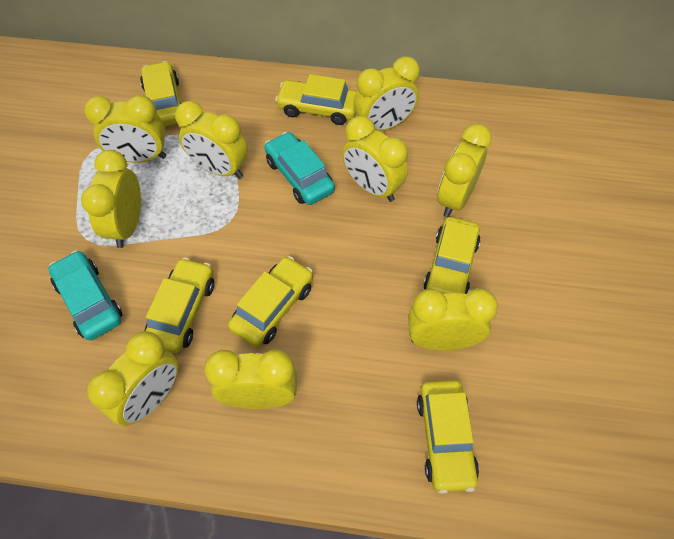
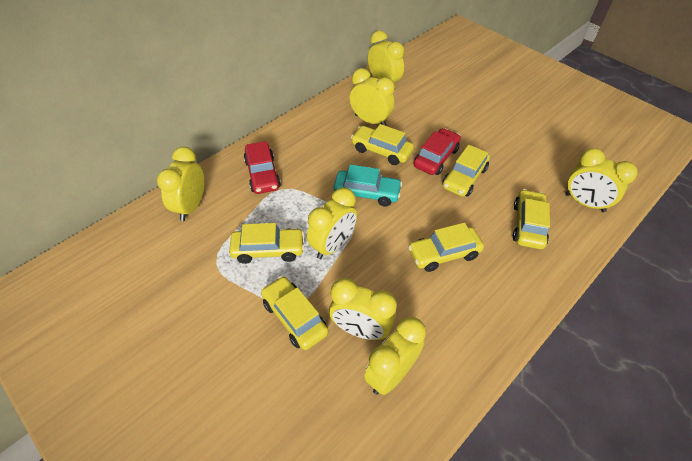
red car: 0 -> 2
turquoise car: 2 -> 1
yellow clock: 9 -> 7

